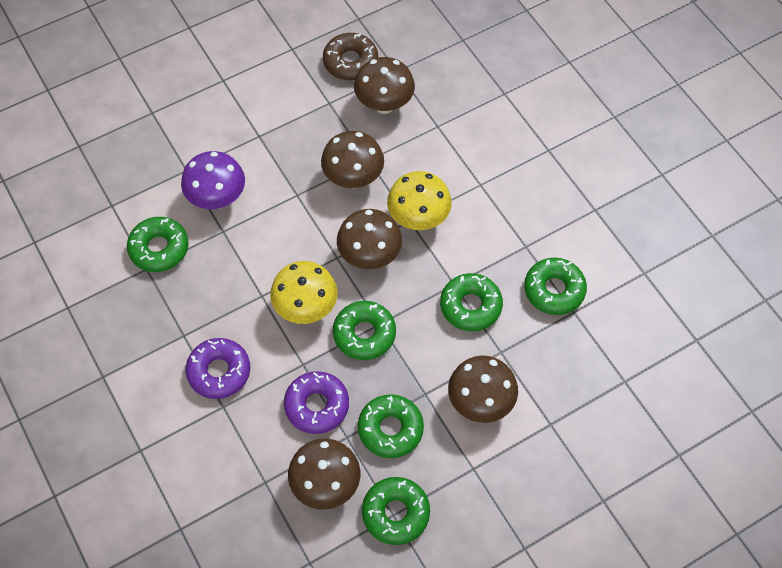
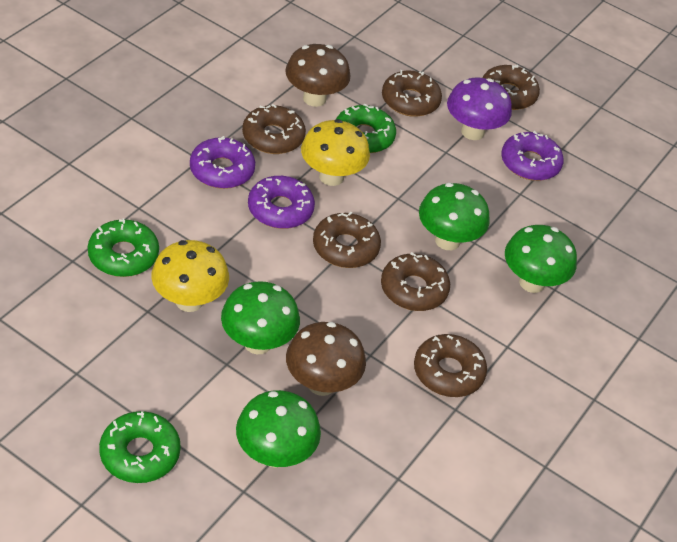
brown donut: 1 -> 6
brown mushroom: 5 -> 2
green donut: 6 -> 3
green mushroom: 0 -> 4
purple donut: 2 -> 3

